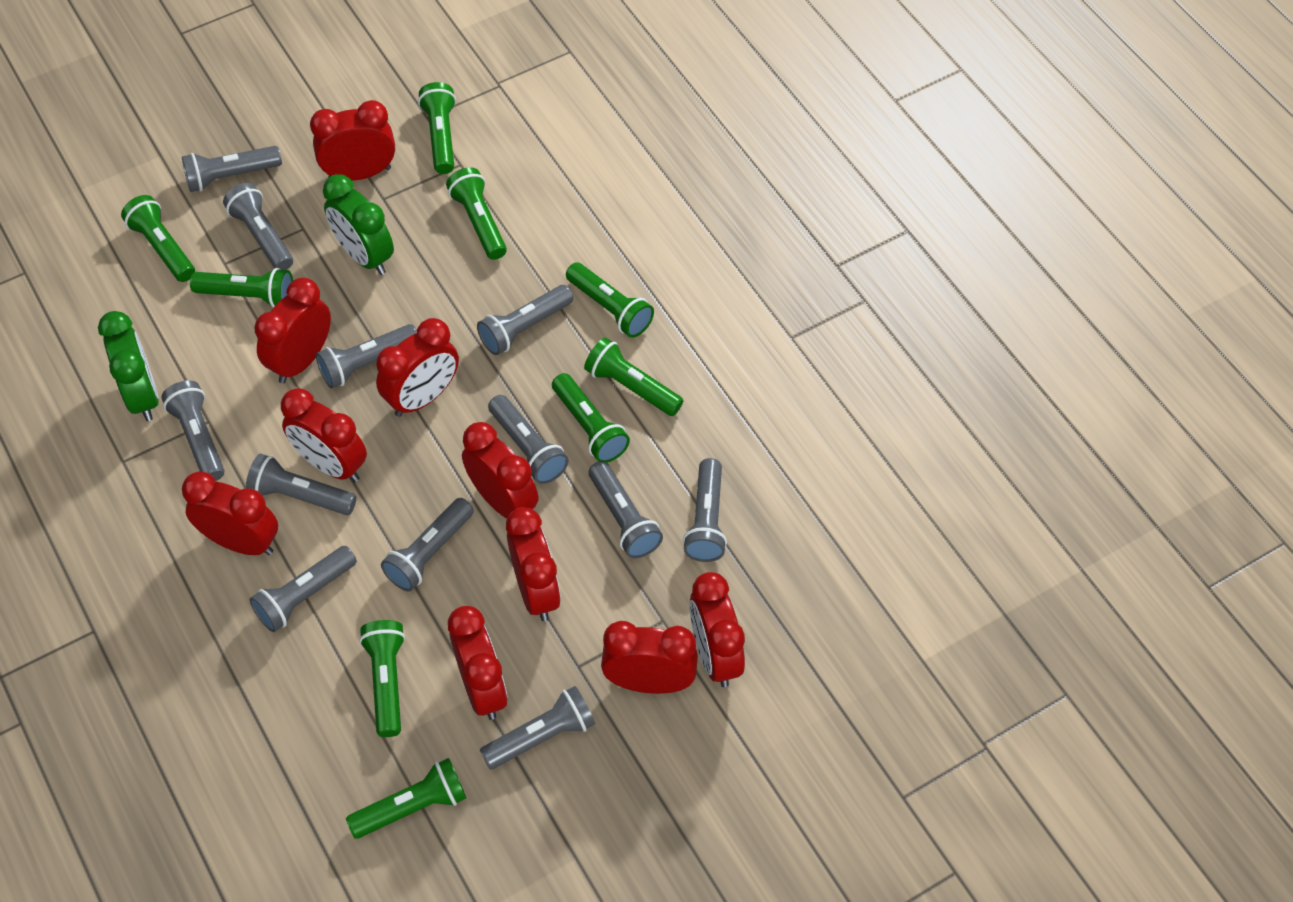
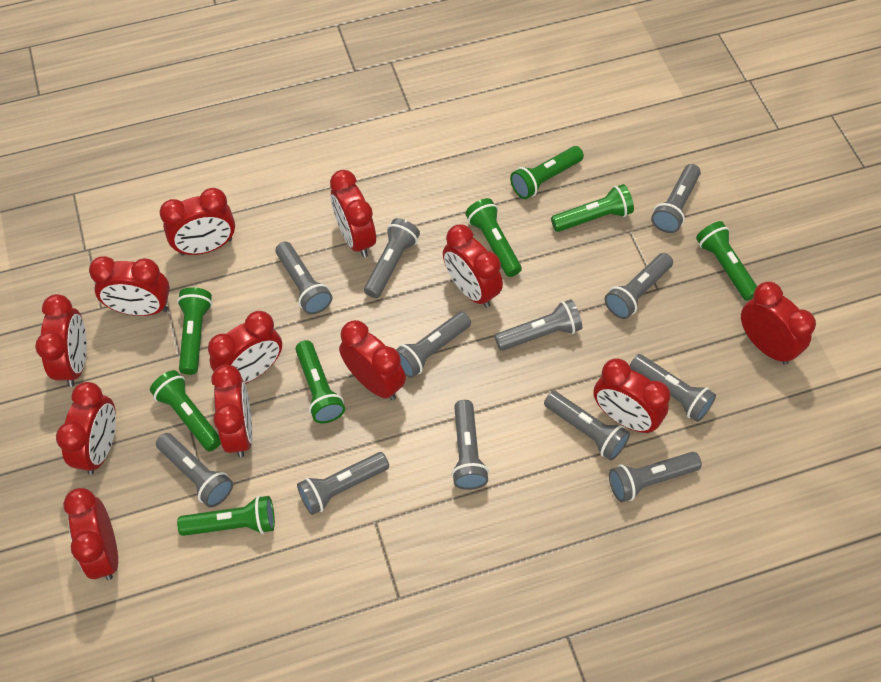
green clock: 2 -> 0
green flashlight: 9 -> 8
red clock: 10 -> 12

